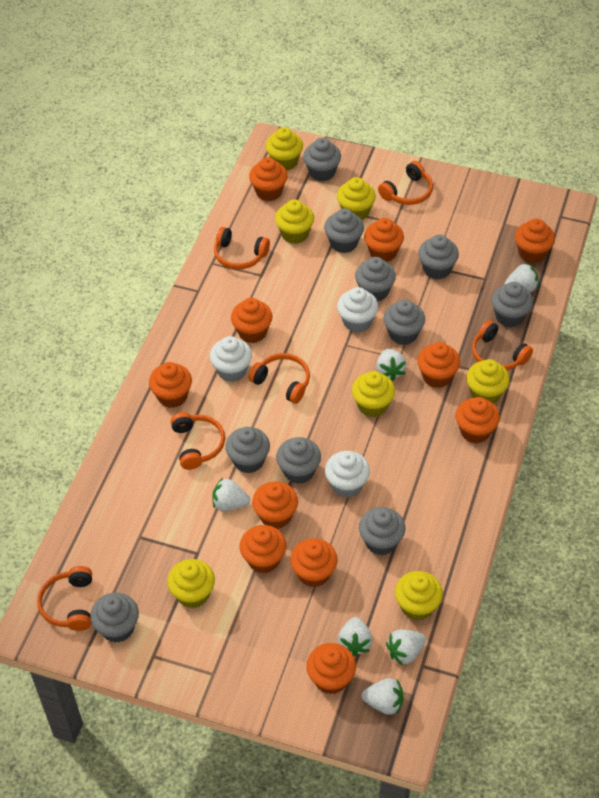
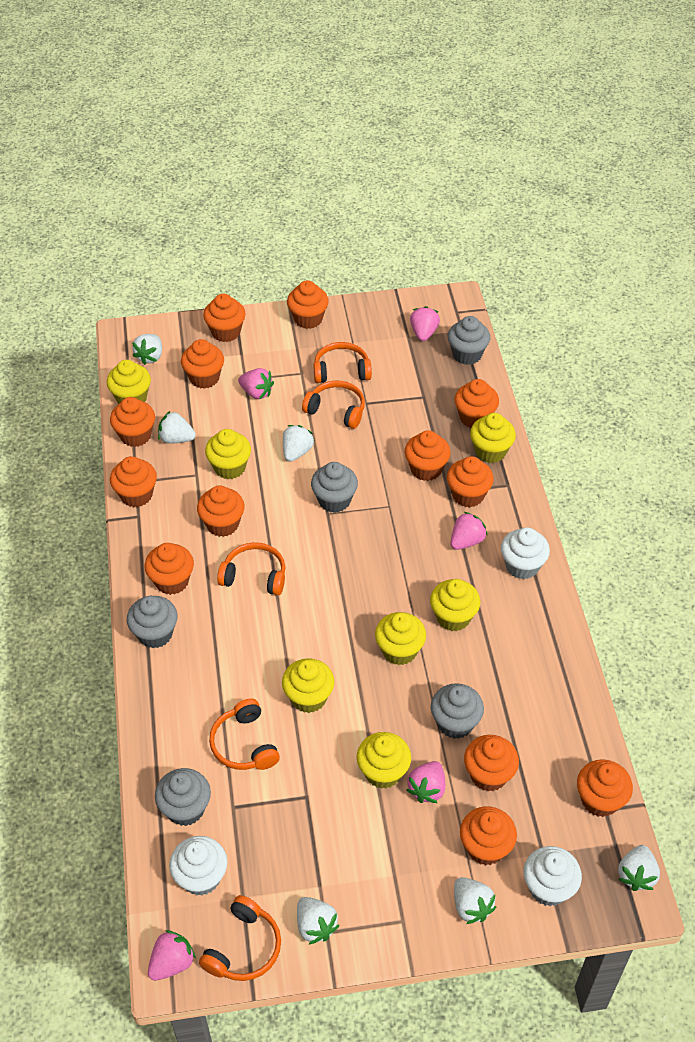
grey cupcake: 10 -> 5
orange cupcake: 11 -> 13
orange headphones: 6 -> 5
pink strawberry: 0 -> 5

